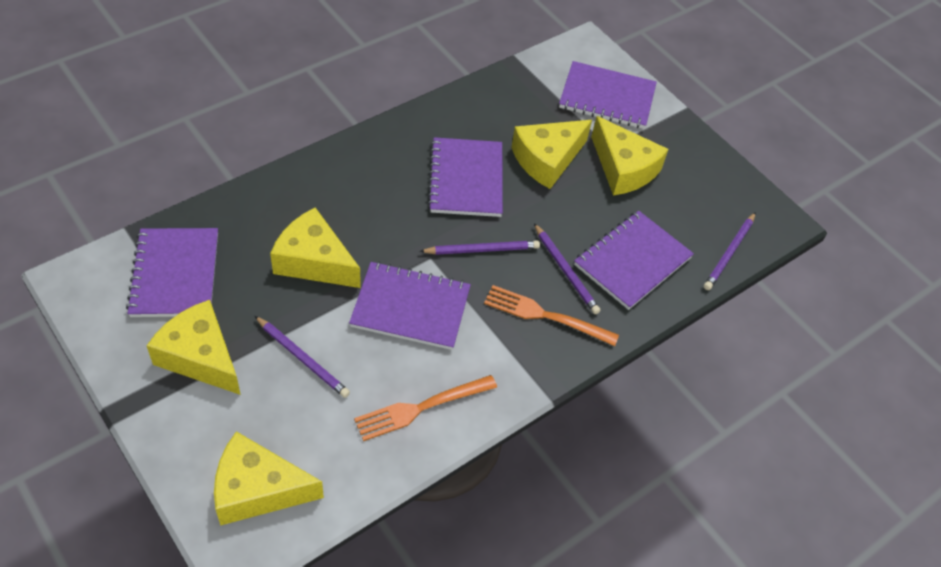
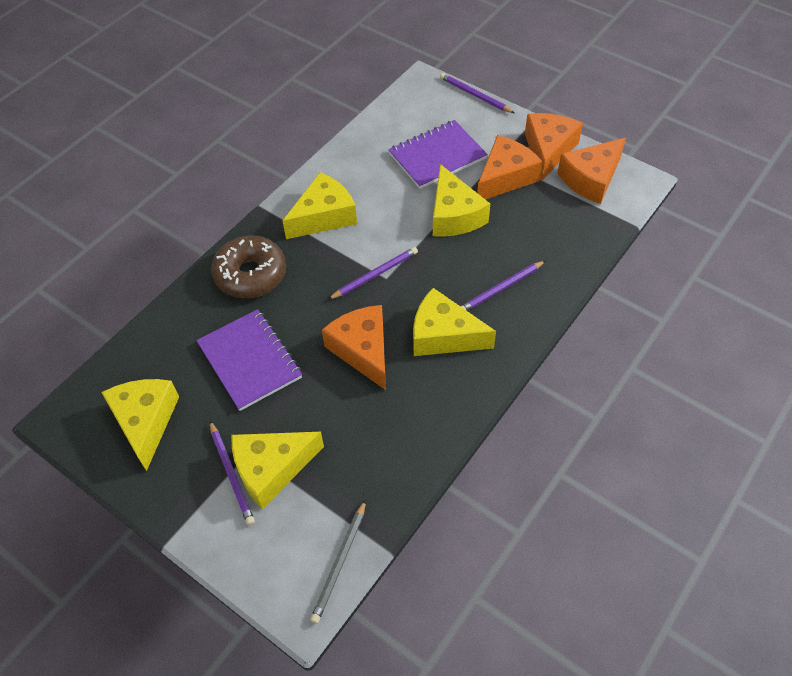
brown donut: 0 -> 1
grey pencil: 0 -> 1
orange cheese: 0 -> 4
orange fork: 2 -> 0
purple notebook: 5 -> 2

